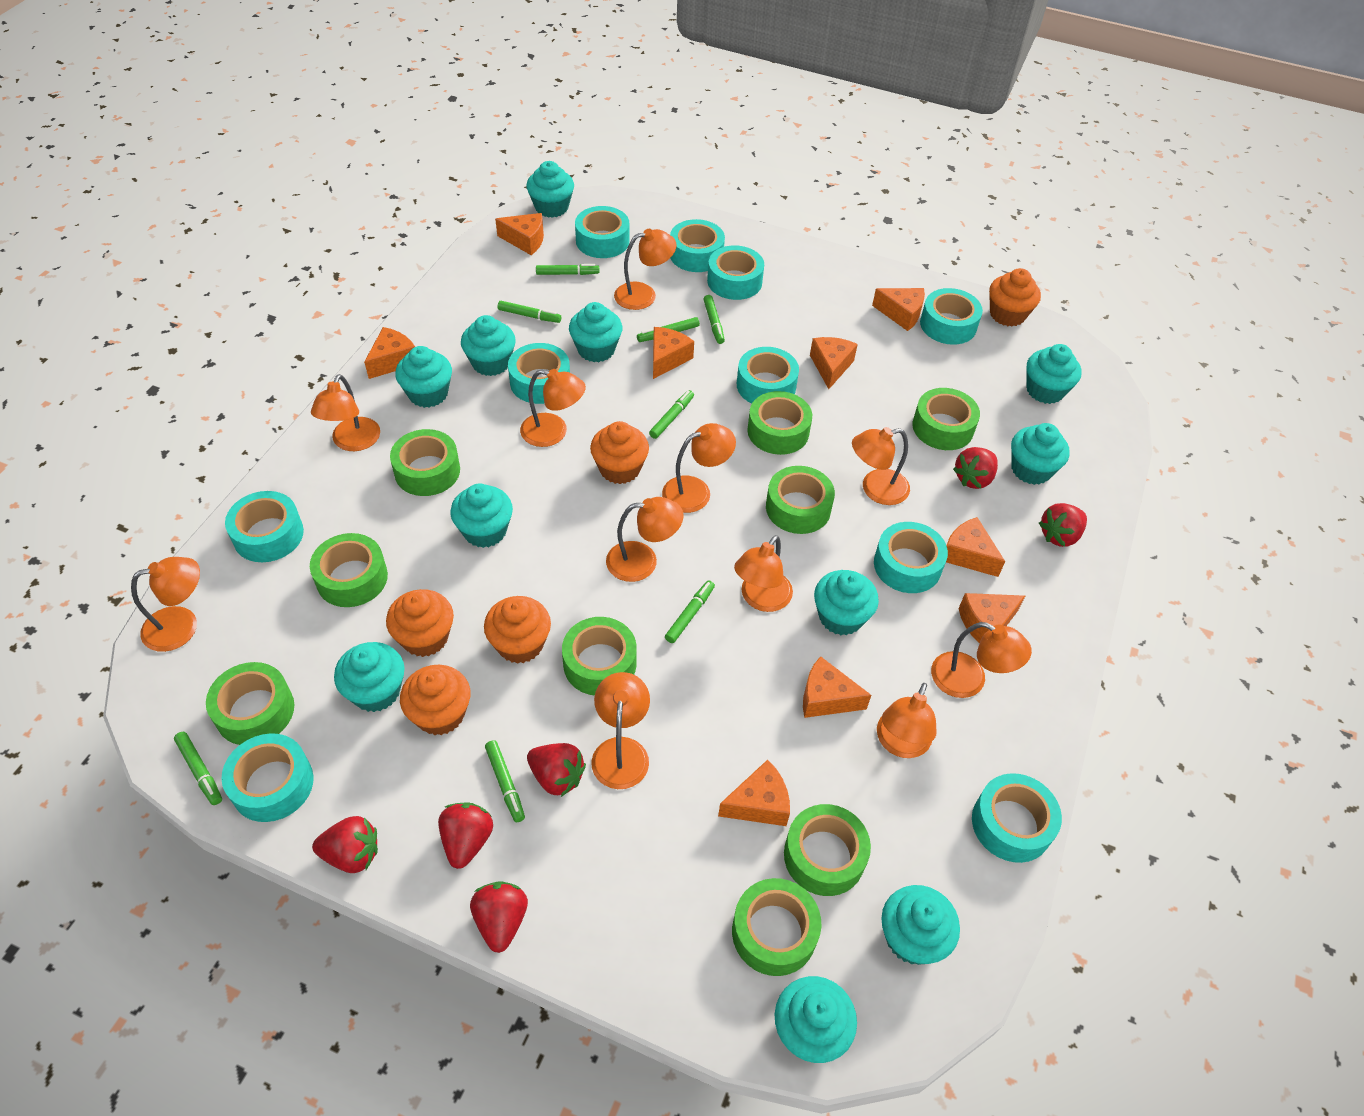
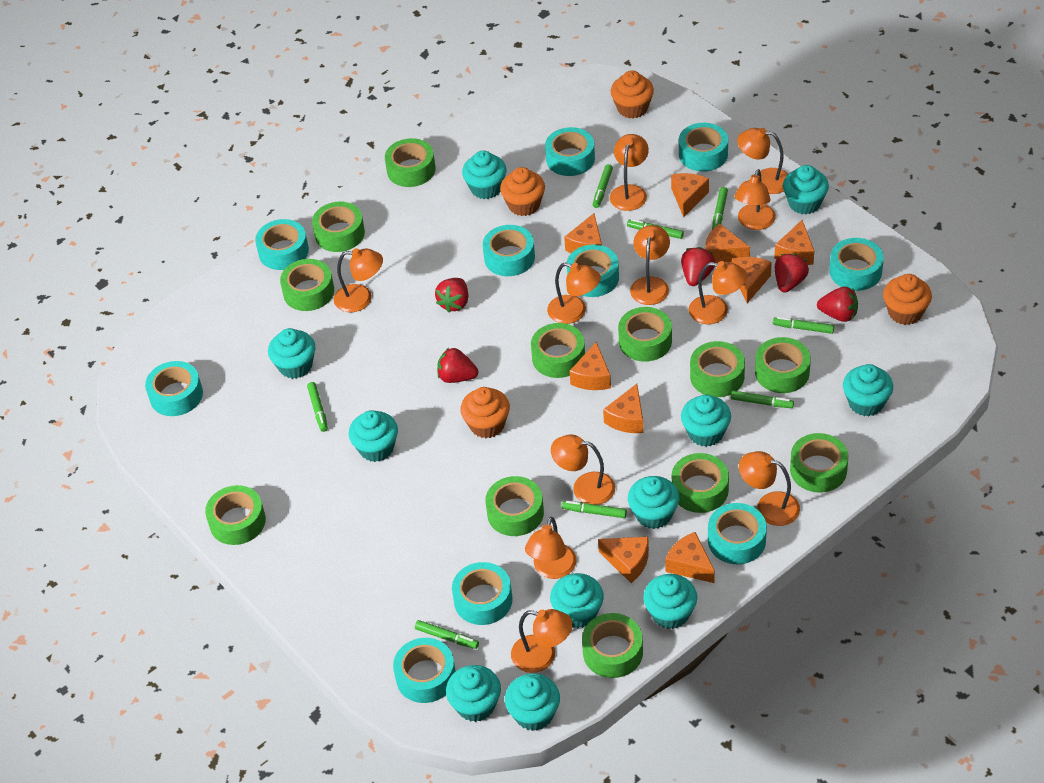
green tape: 9 -> 12
orange cupcake: 5 -> 4
red strawberry: 6 -> 5

